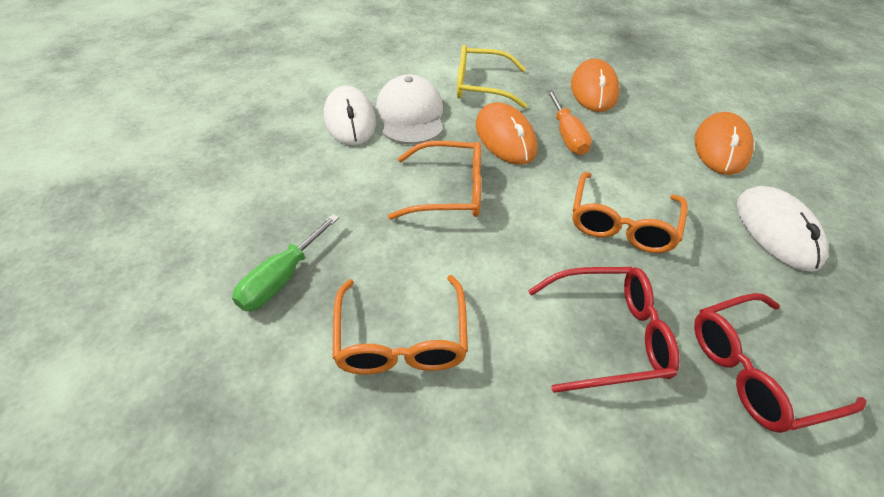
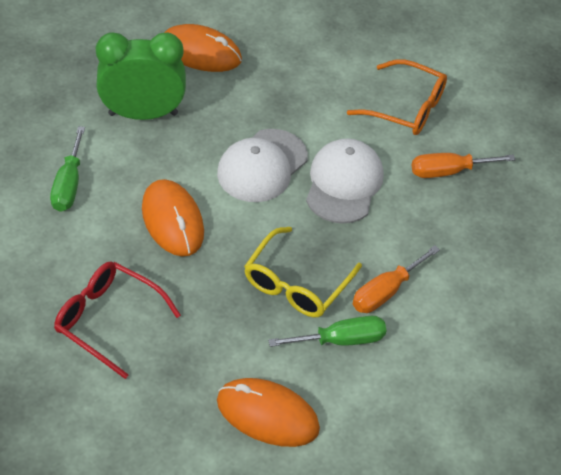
green clock: 0 -> 1
green screwdriver: 1 -> 2
orange glasses: 3 -> 1
orange screwdriver: 1 -> 2
red glasses: 2 -> 1
white cap: 1 -> 2
white mouse: 2 -> 0

